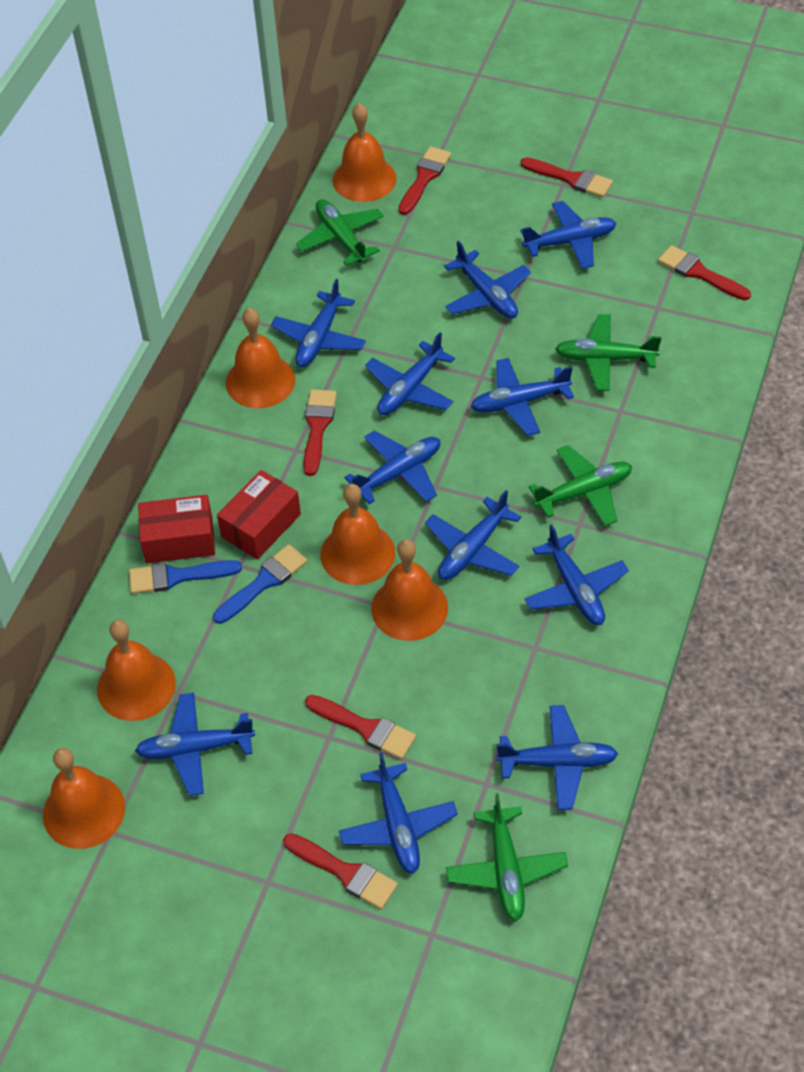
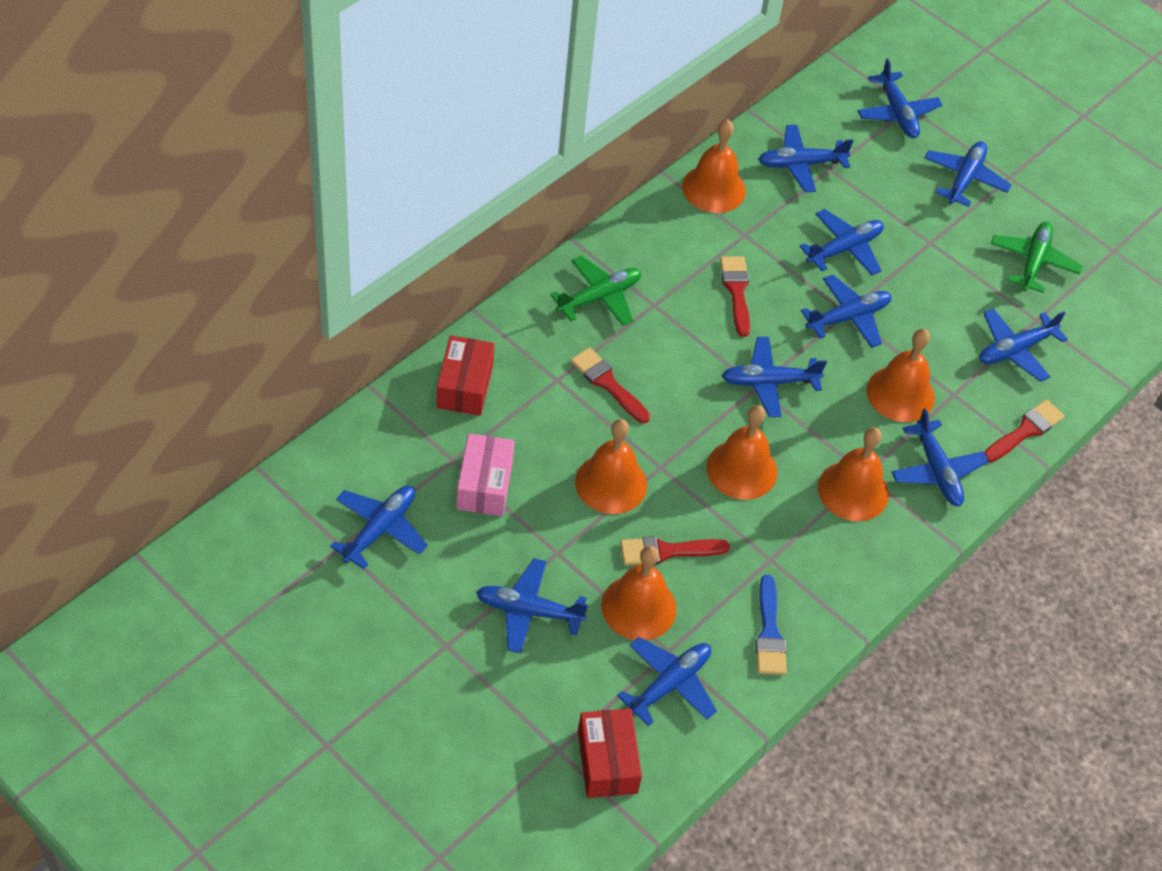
blue brush: 2 -> 1
green plane: 4 -> 2
pink box: 0 -> 1
red brush: 6 -> 4

